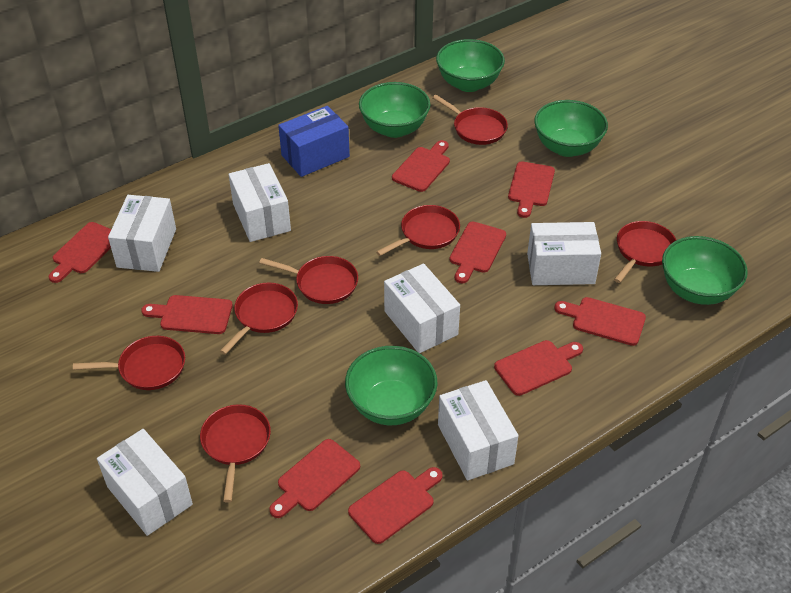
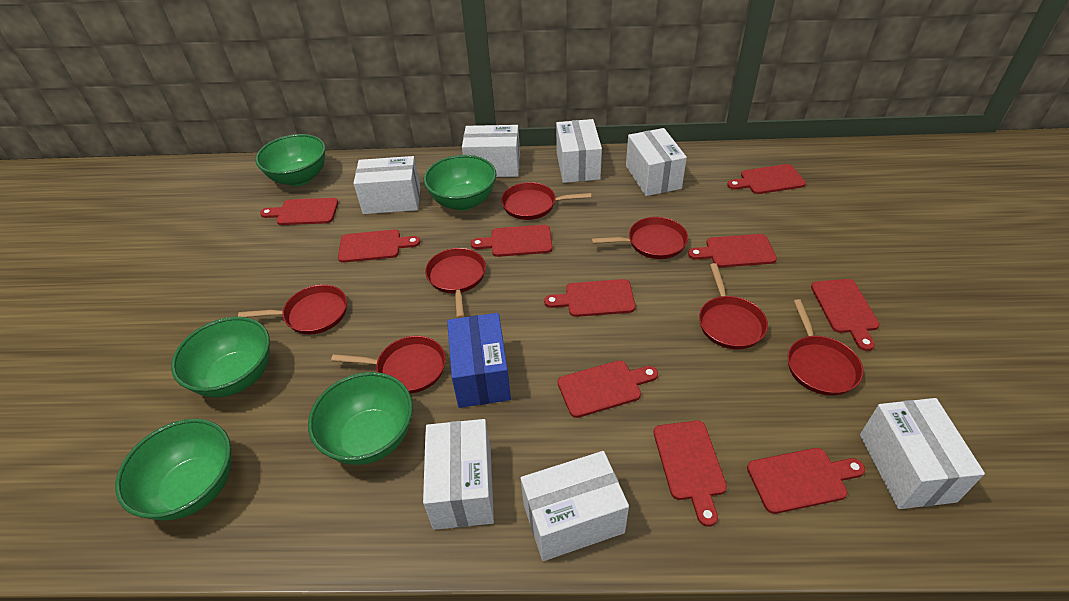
red cutting board: 9 -> 10
white box: 6 -> 7

